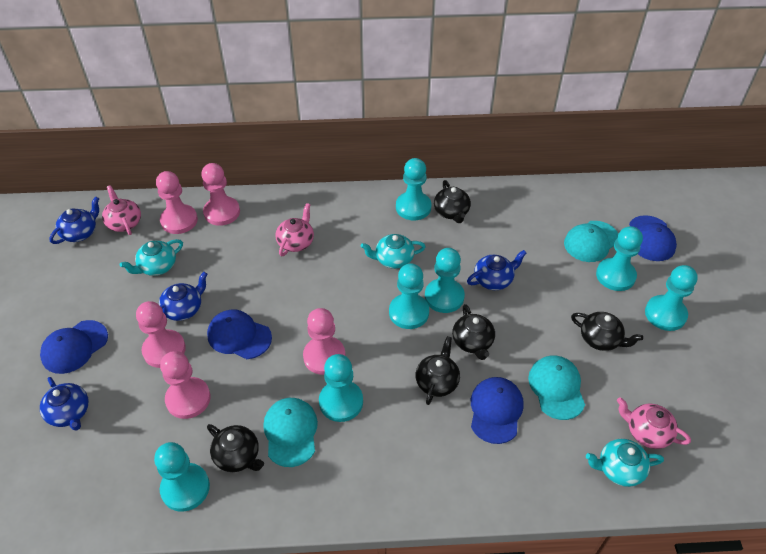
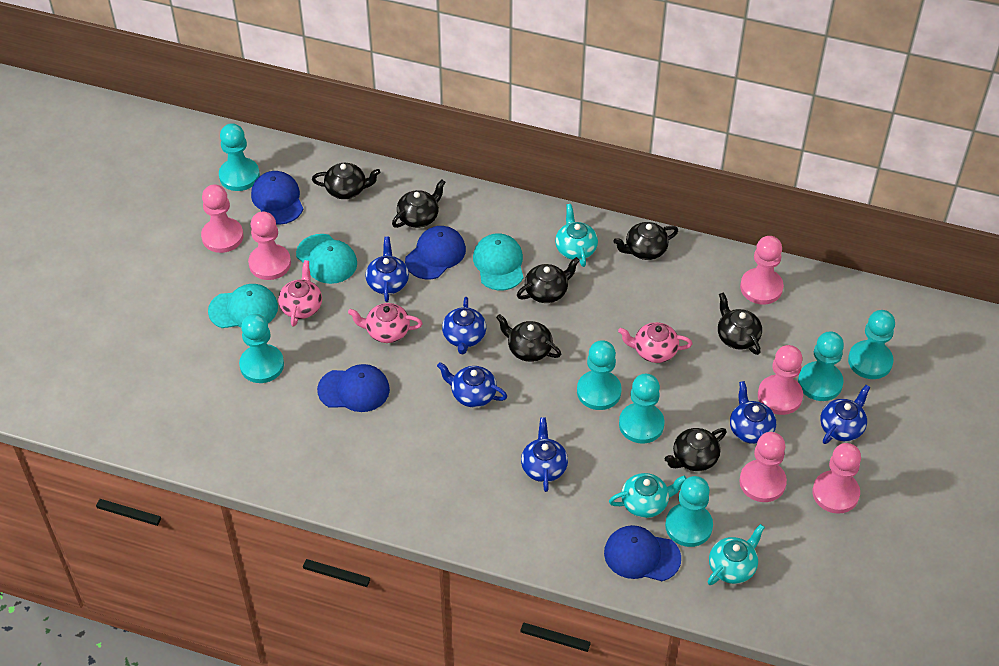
black teapot: 5 -> 7
blue teapot: 4 -> 6
pink pawn: 5 -> 6

